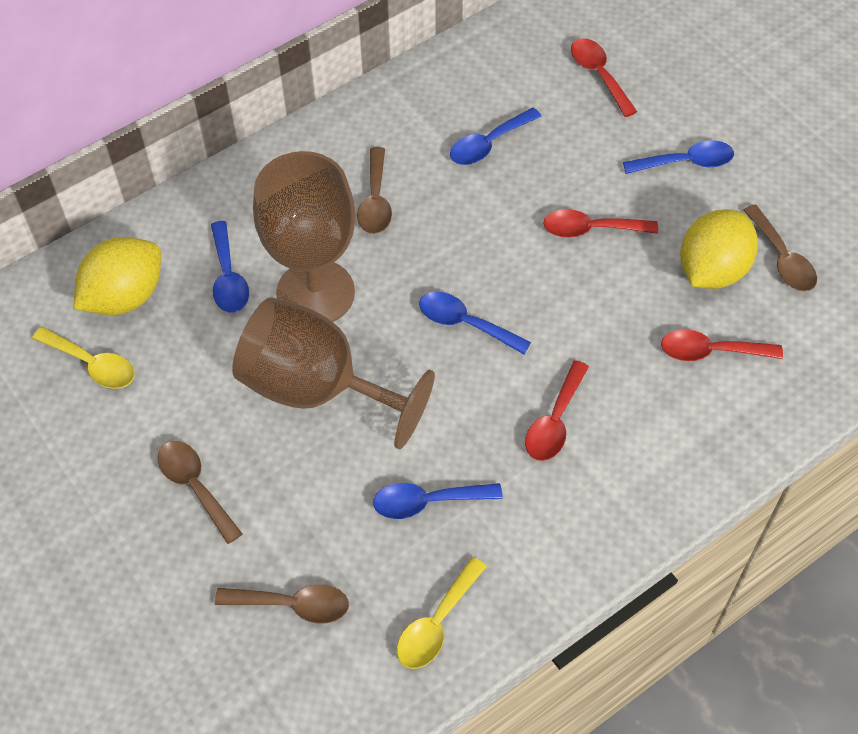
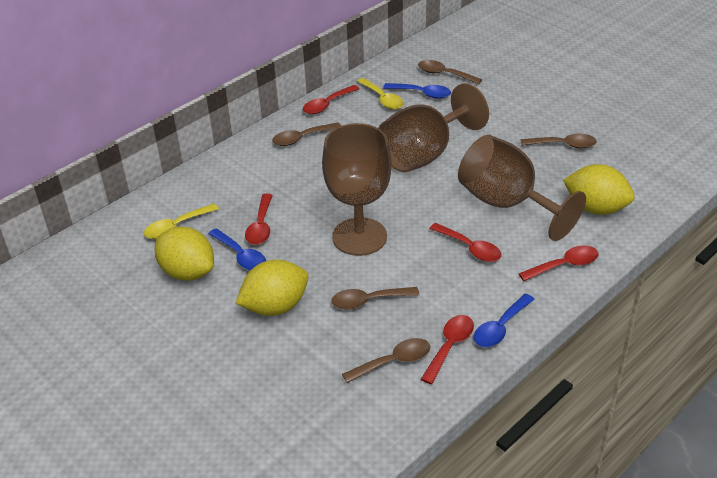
blue spoon: 5 -> 3
brown goblet: 2 -> 3
brown spoon: 4 -> 5
red spoon: 4 -> 5
yellow lemon: 2 -> 3

